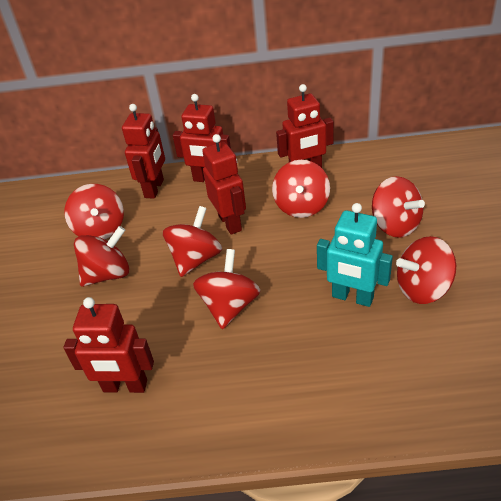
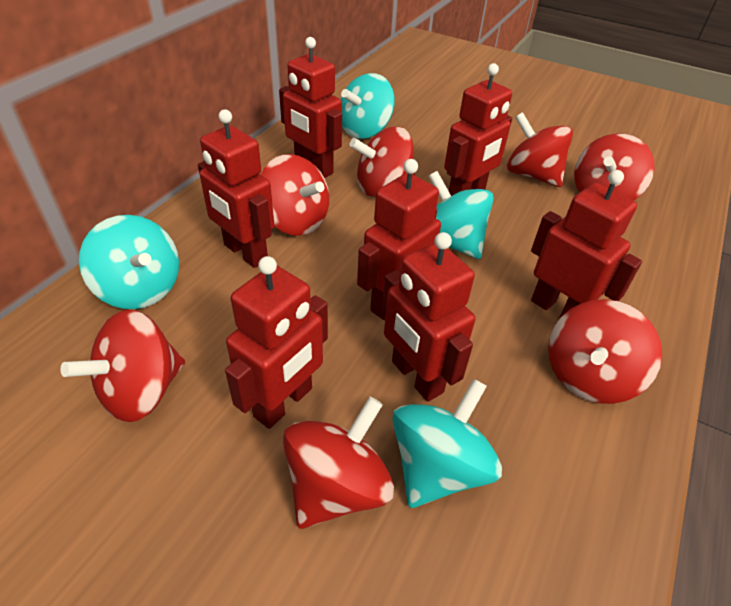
red robot: 5 -> 7
turquoise robot: 1 -> 0
turquoise spinning top: 0 -> 4

